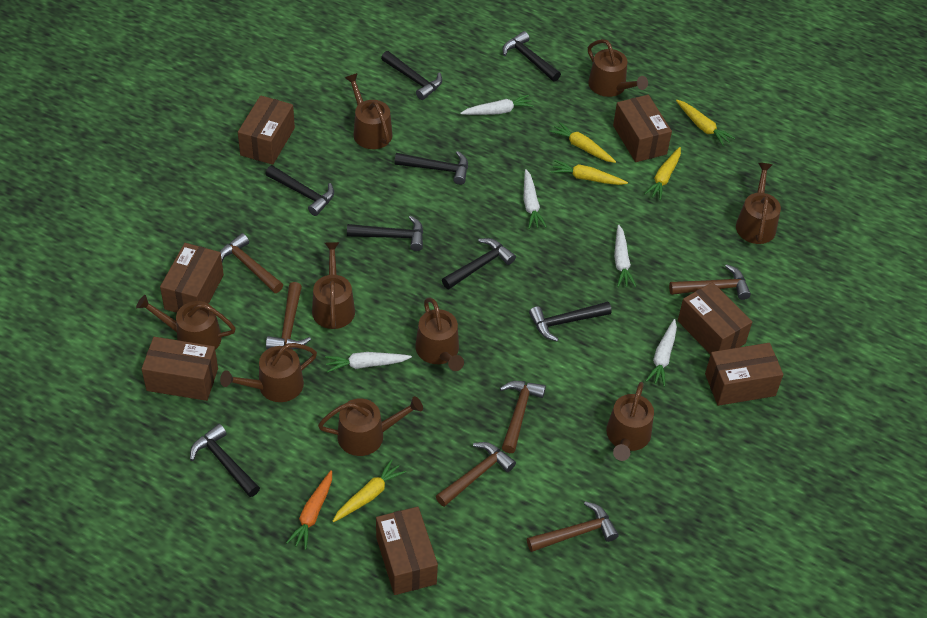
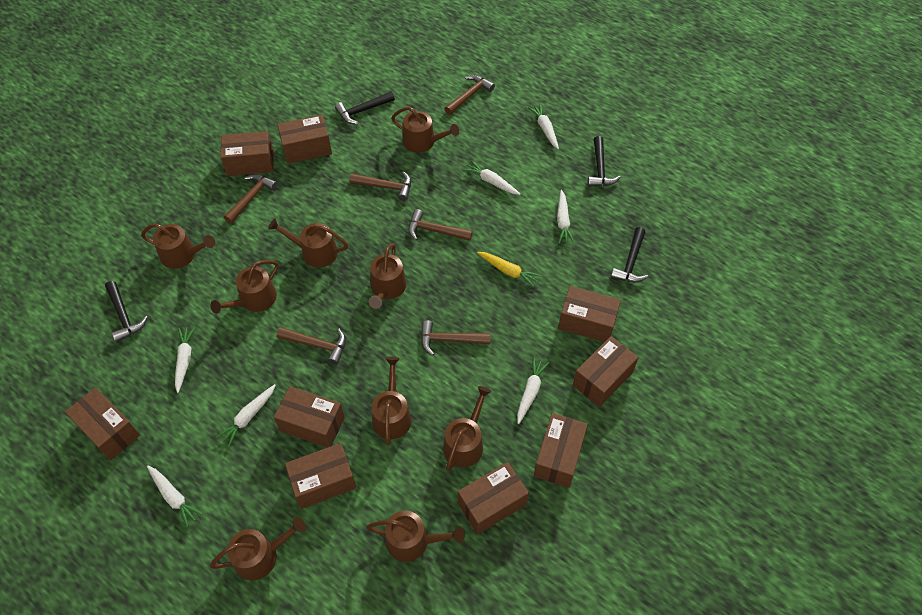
black hammer: 8 -> 4
brown box: 7 -> 9
orange carrot: 1 -> 0
white carrot: 5 -> 7
yellow carrot: 5 -> 1

